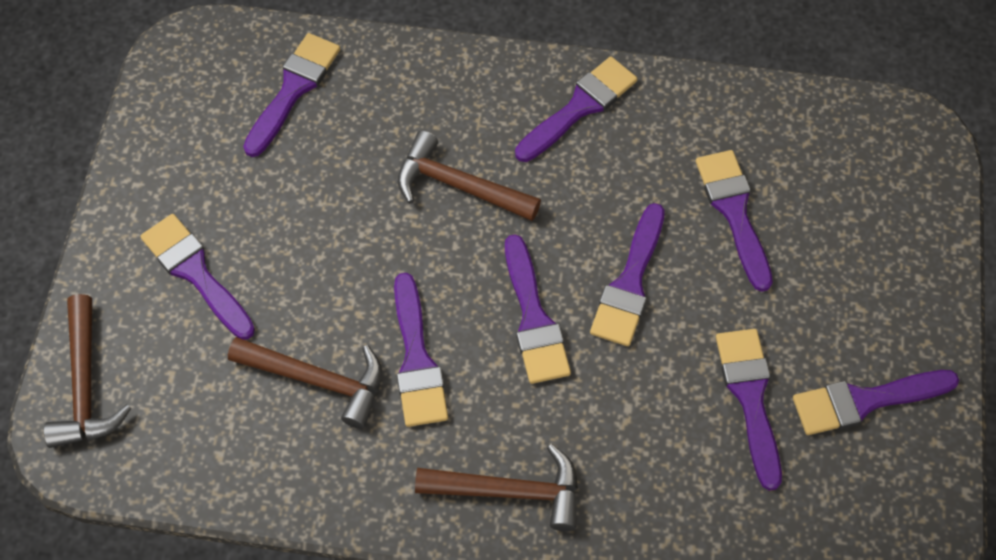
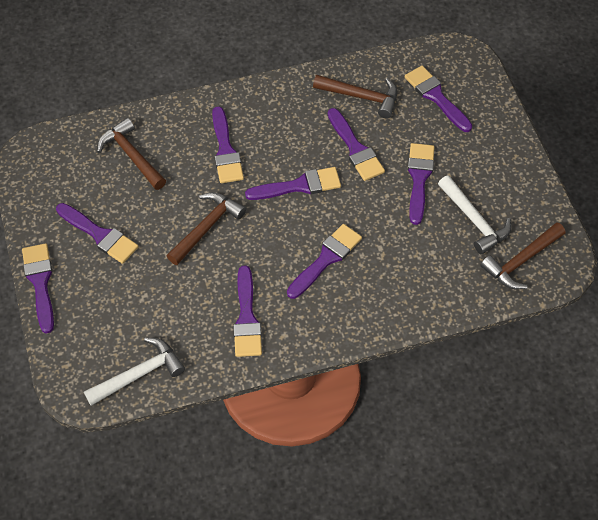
white hammer: 0 -> 2

